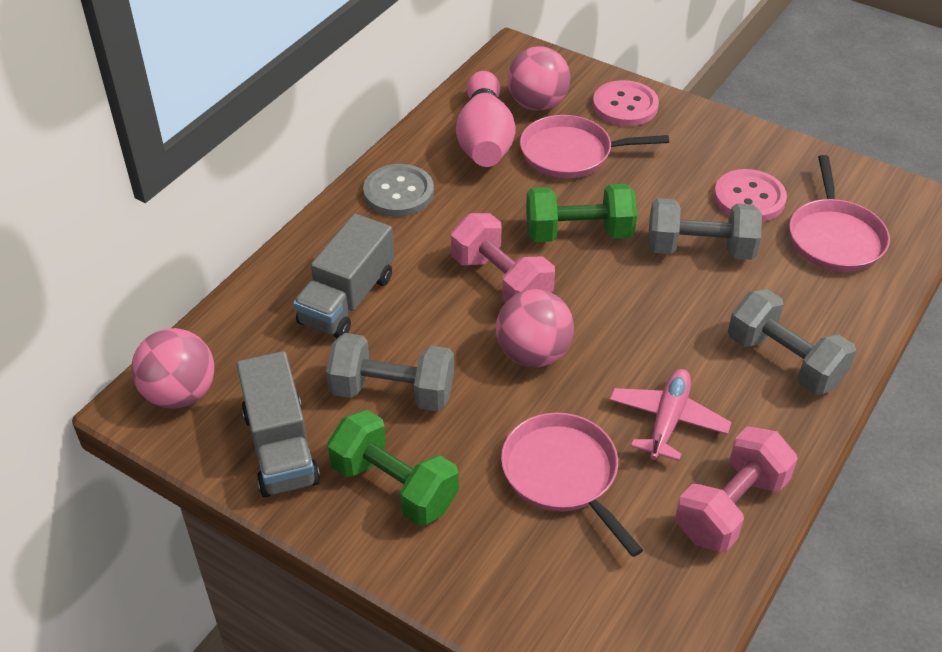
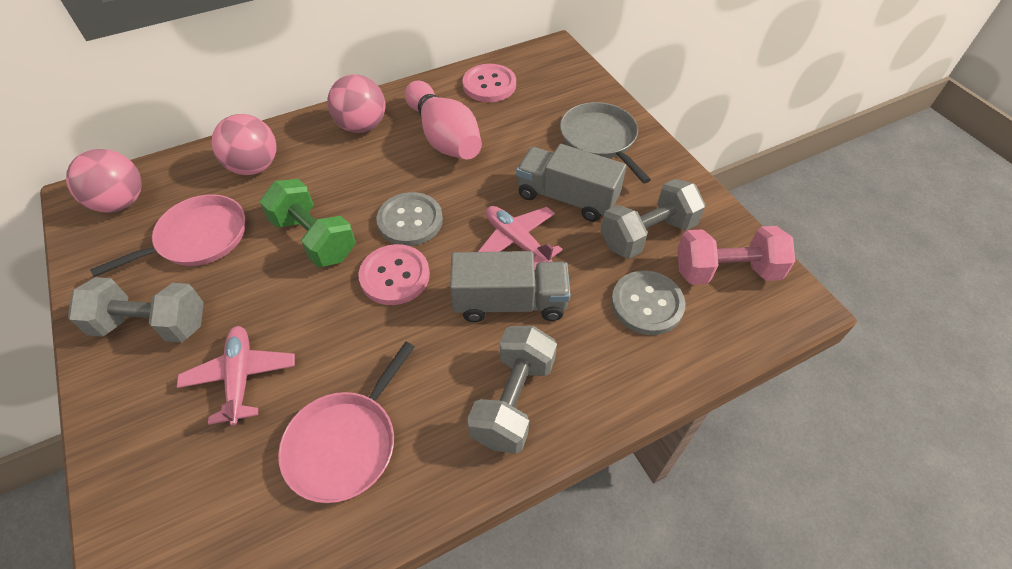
green dumbbell: 2 -> 1
grey button: 1 -> 2
grey pan: 0 -> 1
pink dumbbell: 2 -> 1
pink pan: 3 -> 2
pink plane: 1 -> 2

